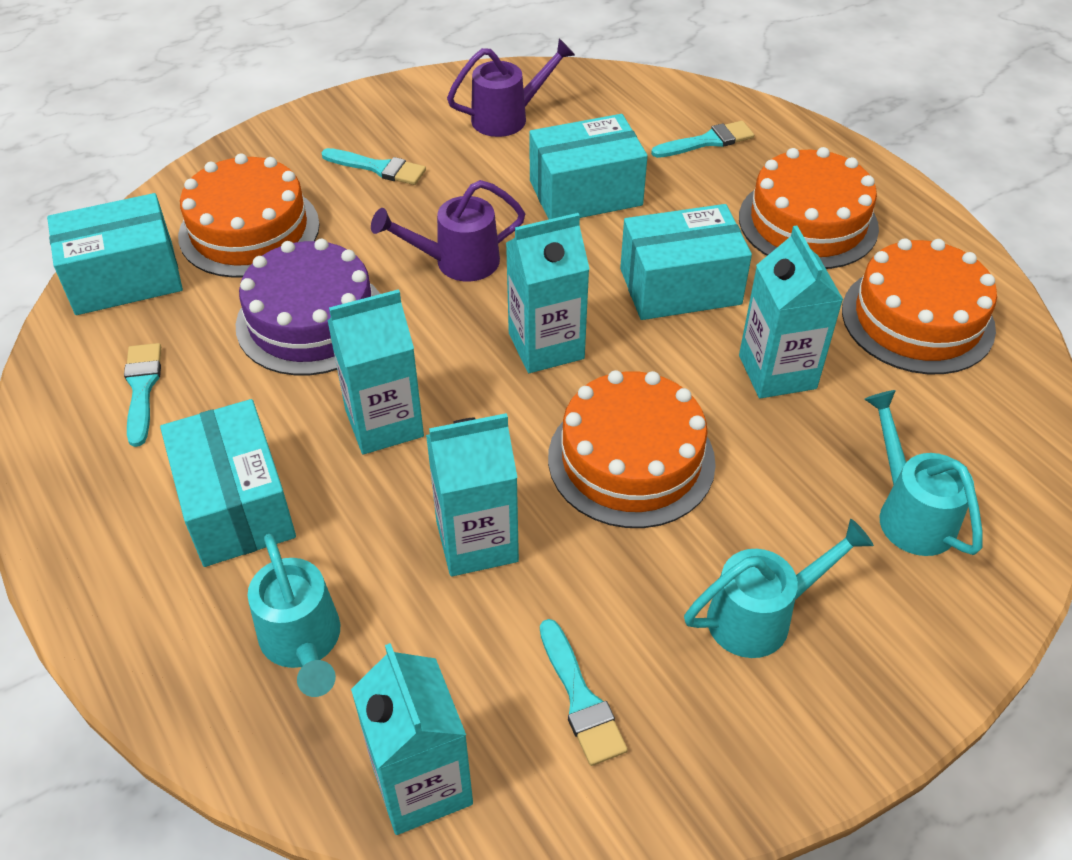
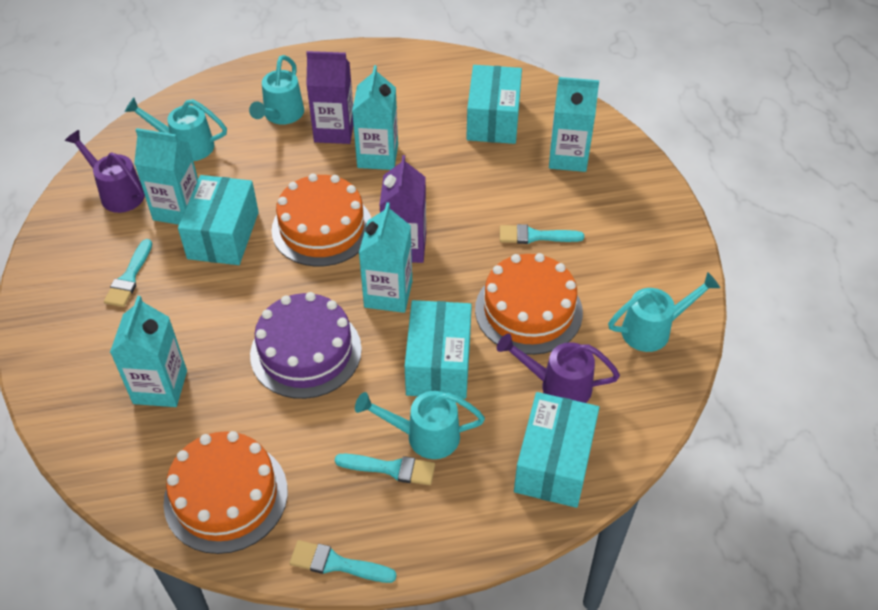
orange cake: 4 -> 3
purple carton: 0 -> 2
turquoise watering can: 3 -> 4

